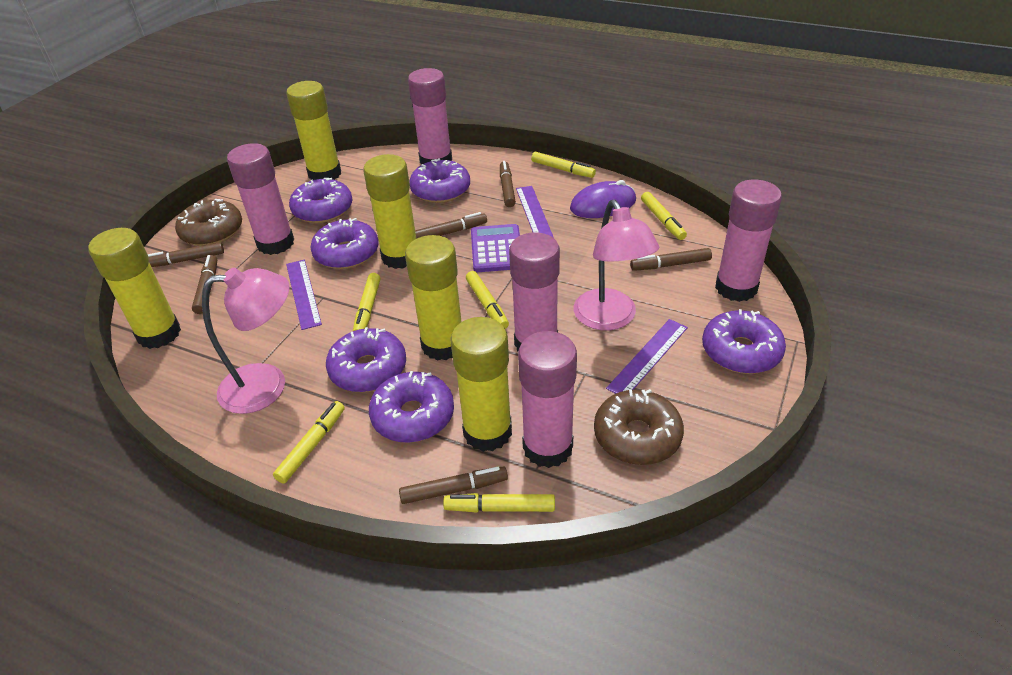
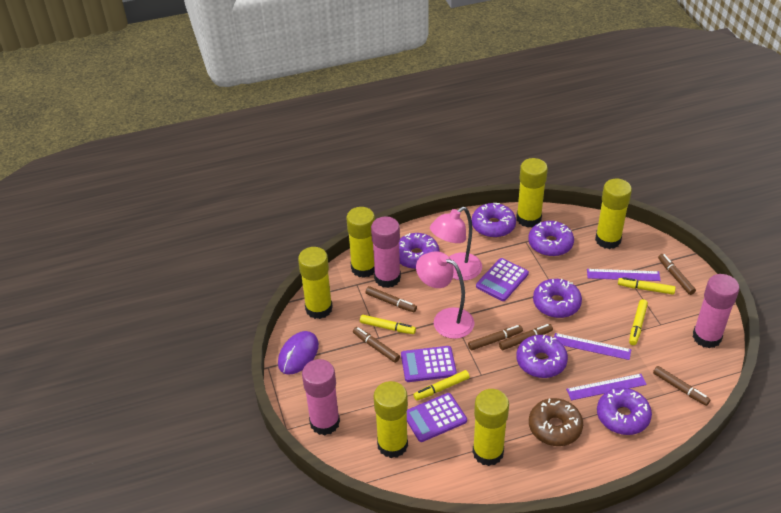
brown donut: 2 -> 1
pink glue stick: 5 -> 3
purple calculator: 1 -> 3
yellow glue stick: 5 -> 6
yellow marker: 6 -> 4

